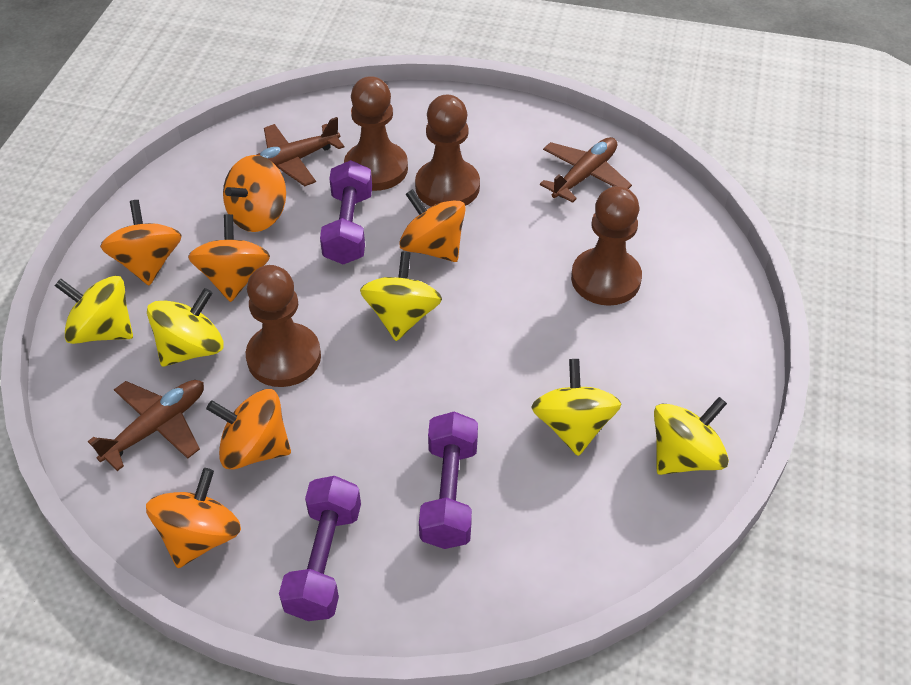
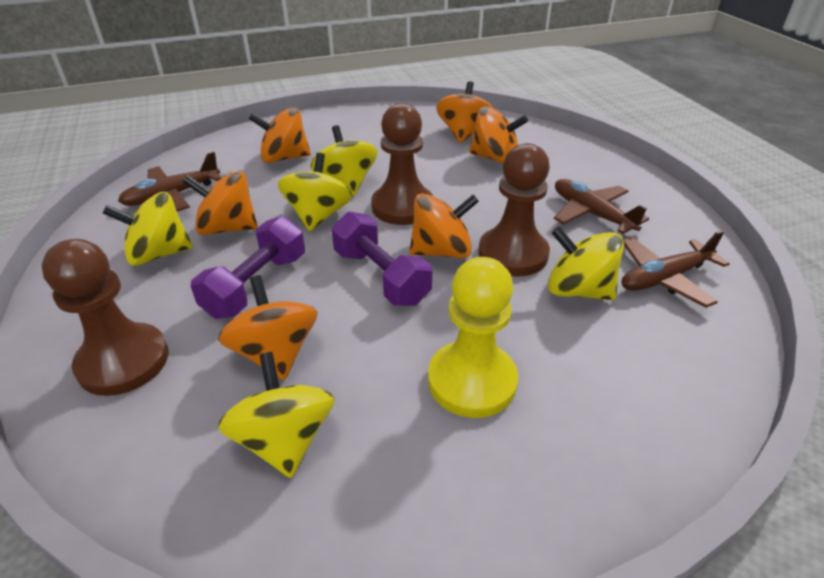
brown pawn: 4 -> 3
purple dumbbell: 3 -> 2
yellow pawn: 0 -> 1

